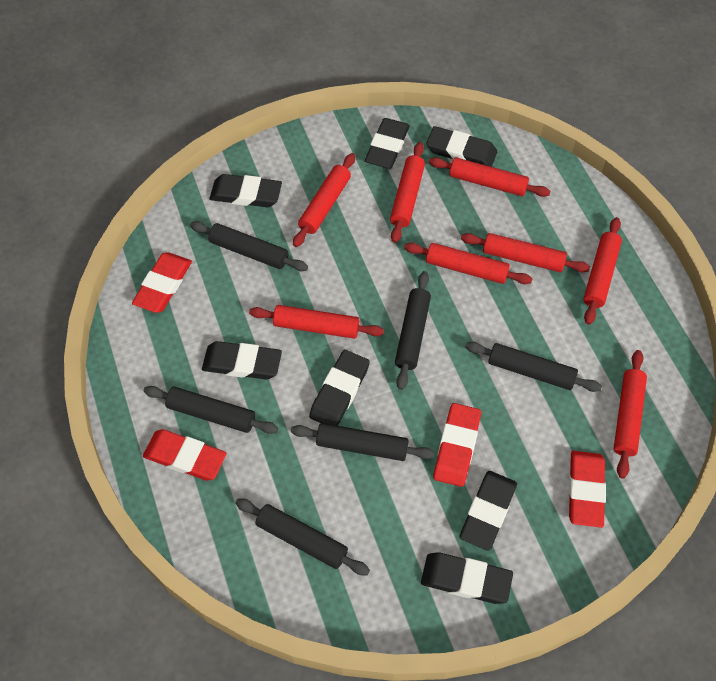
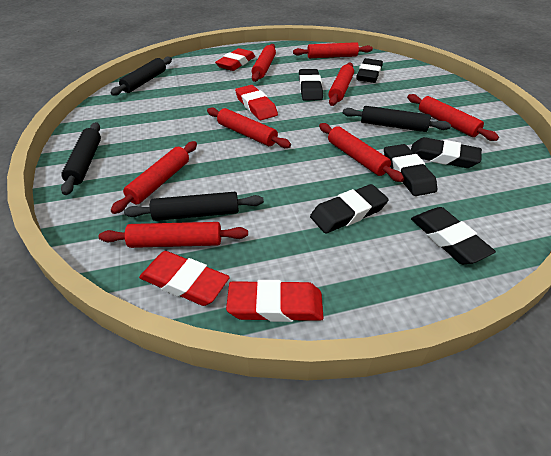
black eraser: 7 -> 6
black rolling pin: 6 -> 4

